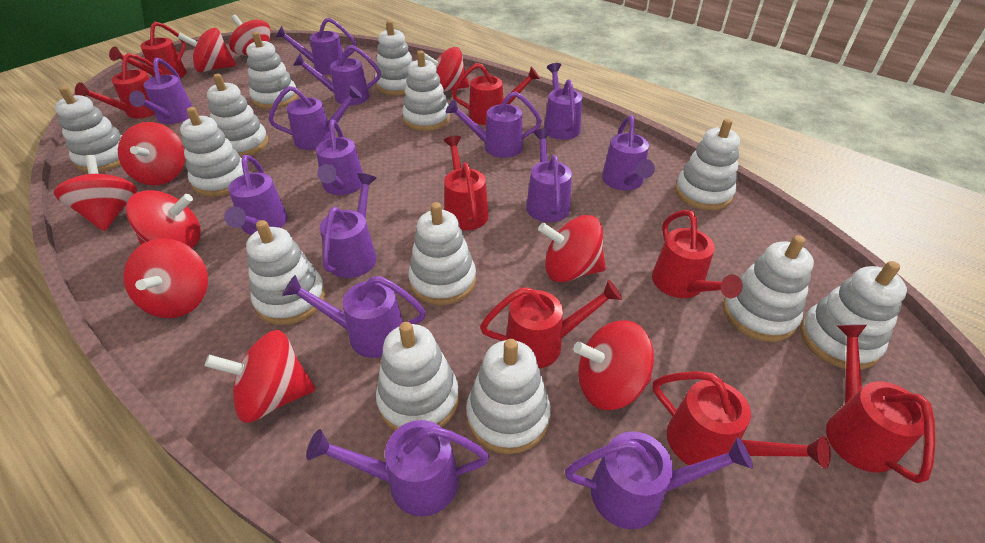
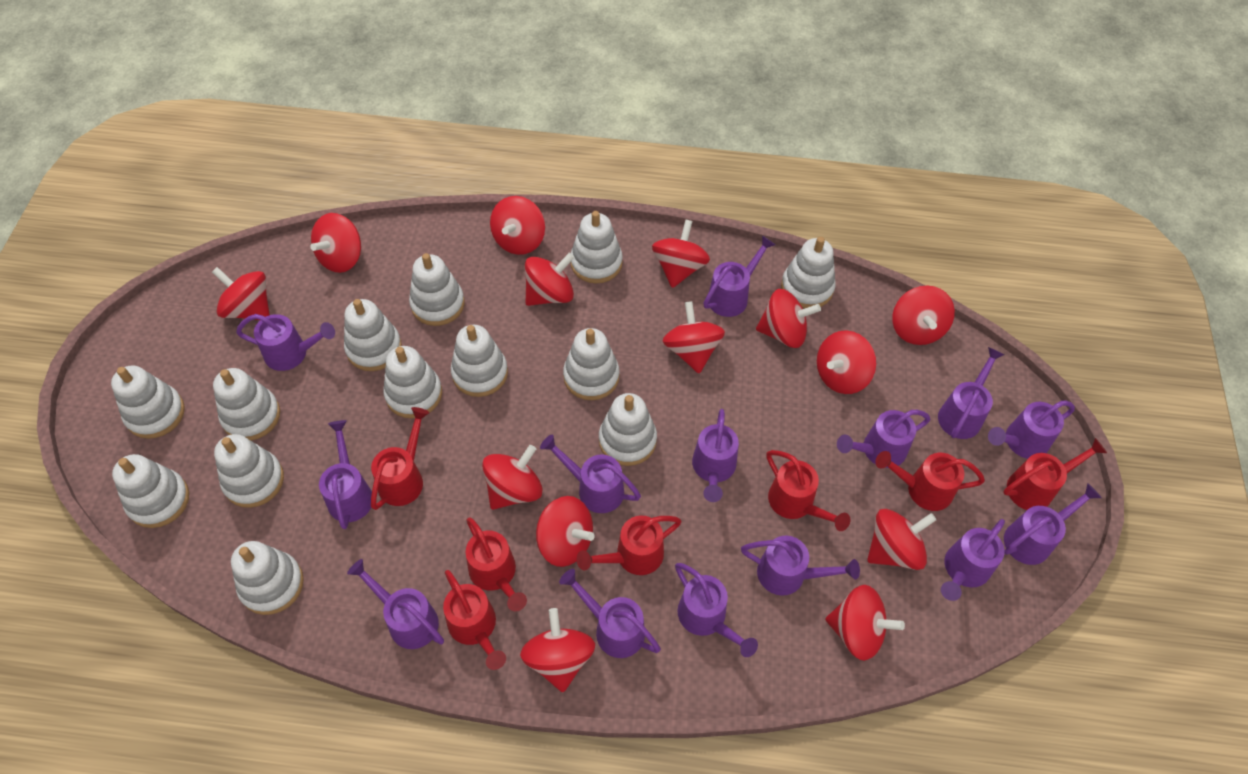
red spinning top: 10 -> 14
red watering can: 8 -> 7

